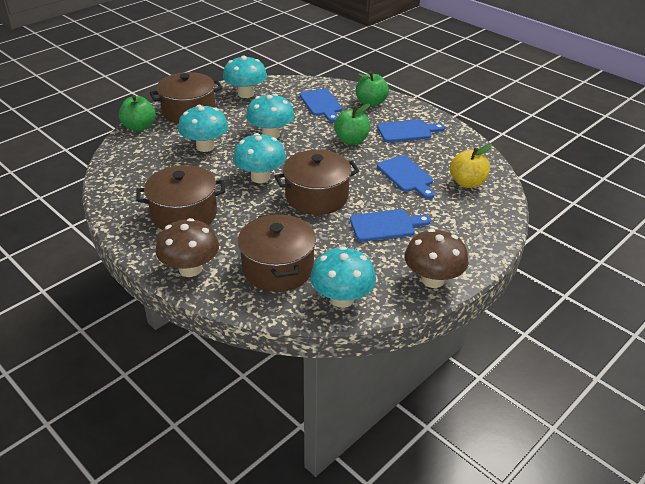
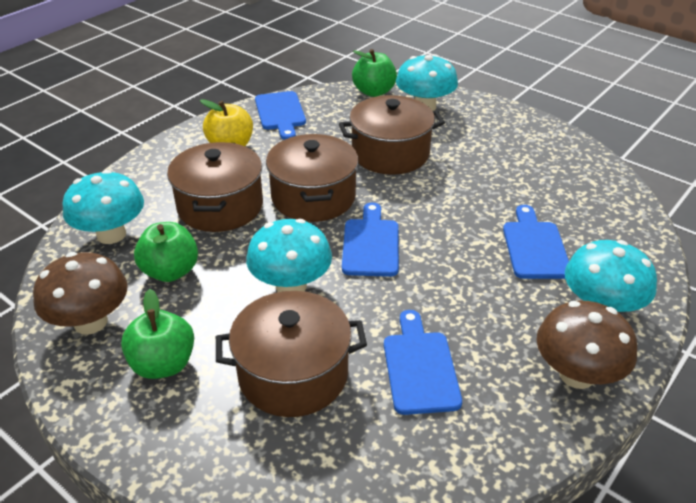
turquoise mushroom: 5 -> 4

